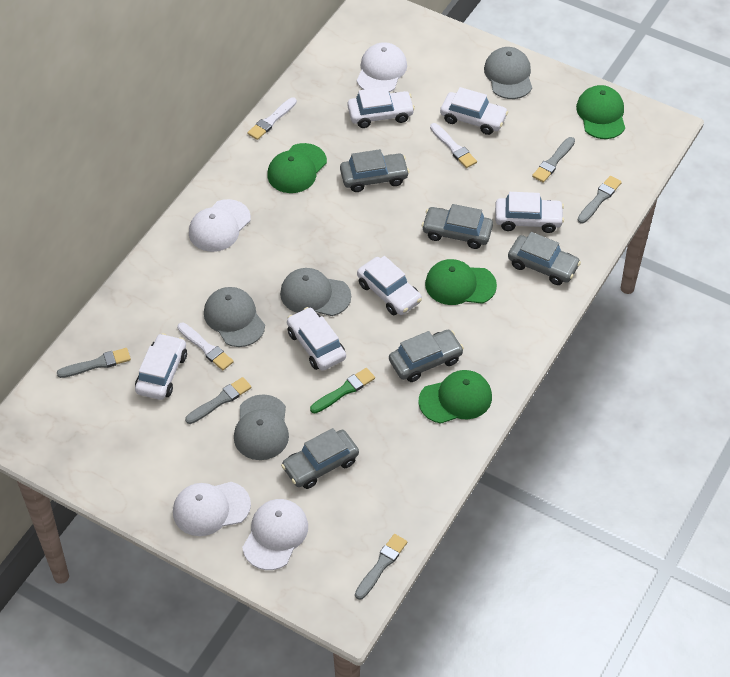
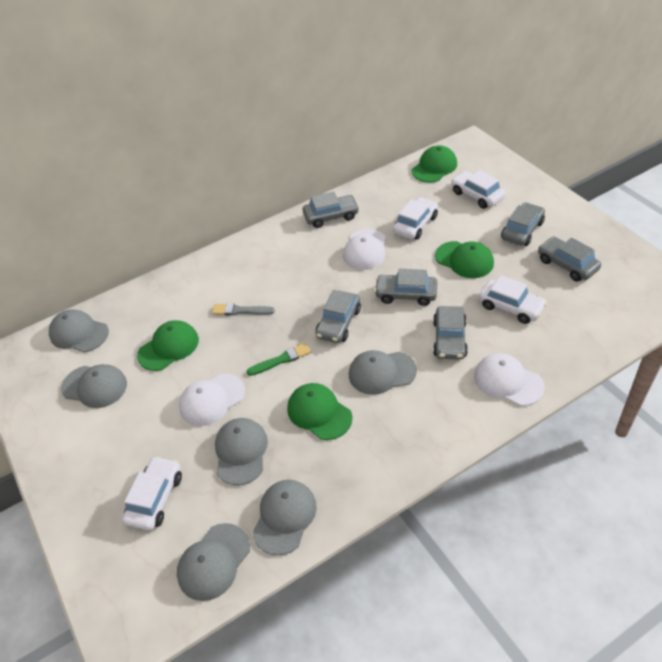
grey brush: 5 -> 1
grey cap: 4 -> 6
grey car: 5 -> 6
white brush: 3 -> 0
white cap: 4 -> 3
white car: 6 -> 4

